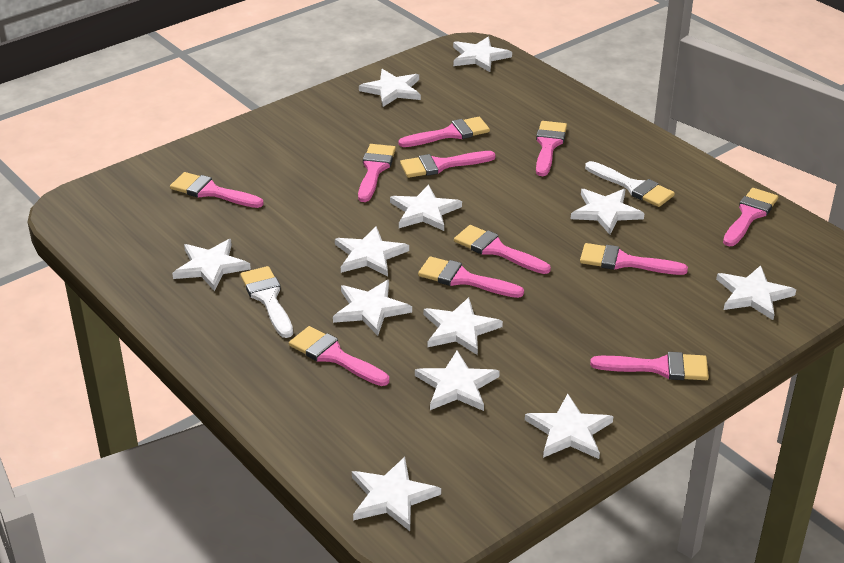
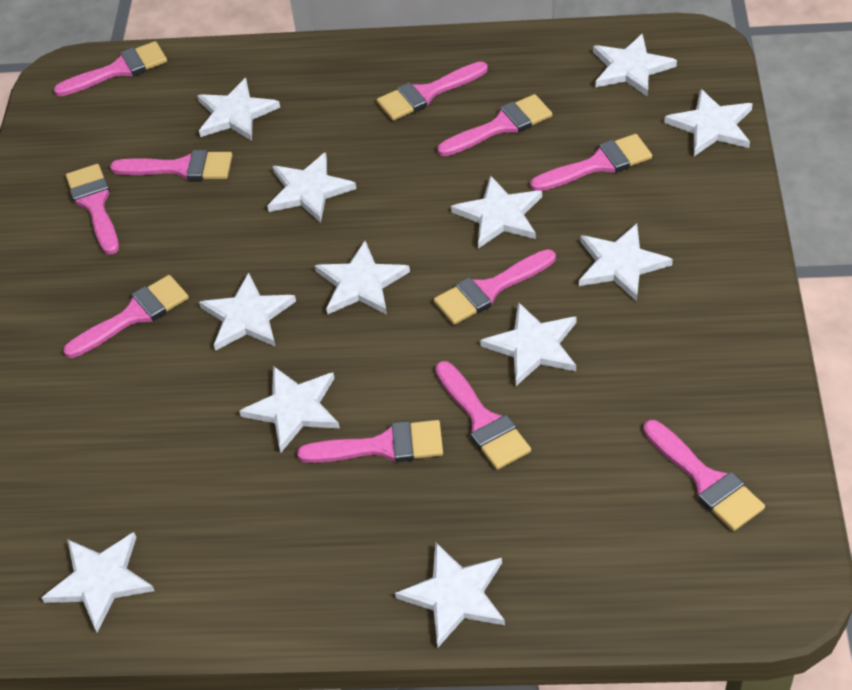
white brush: 2 -> 0

